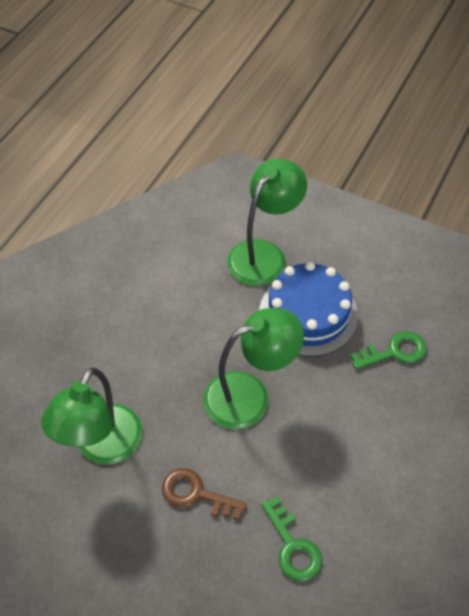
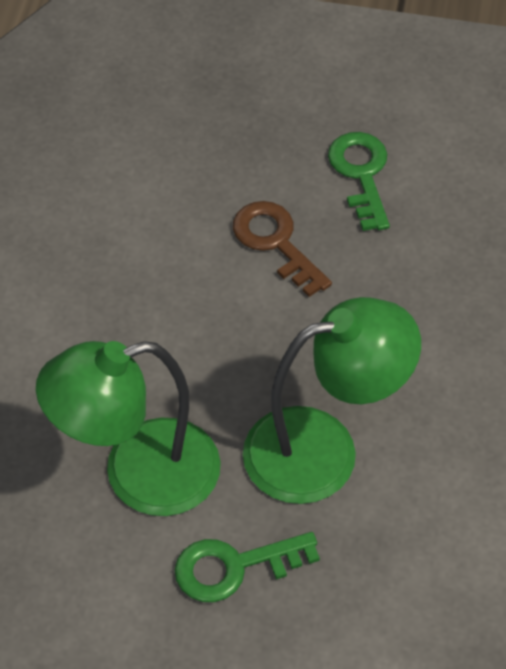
blue cake: 1 -> 0
green lamp: 3 -> 2

